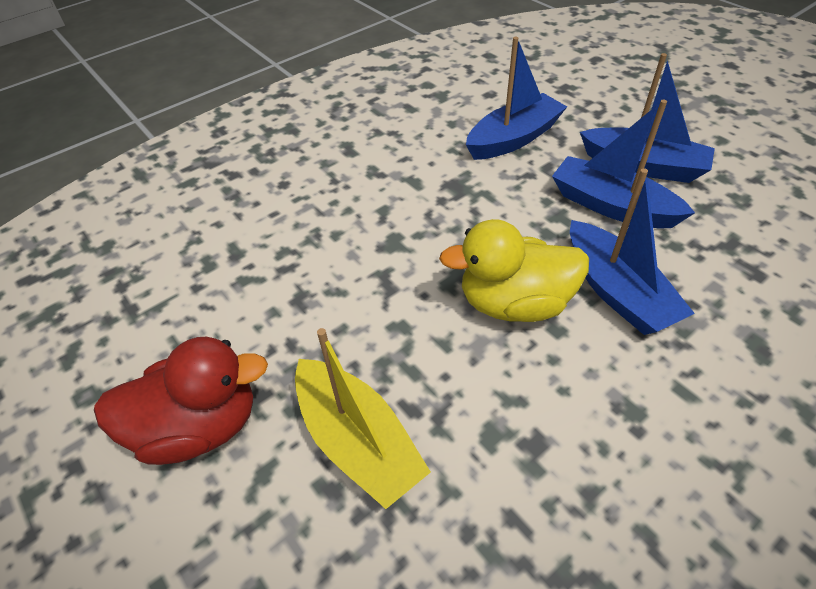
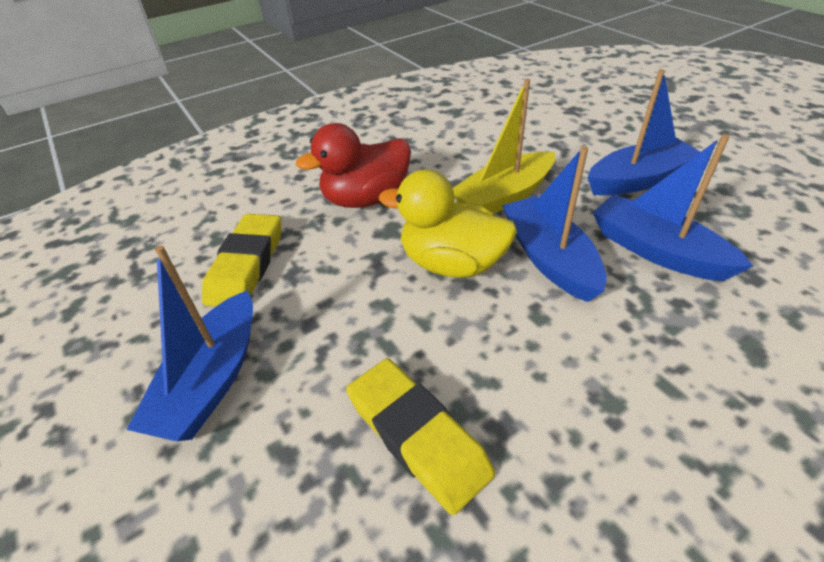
yellow eraser: 0 -> 2

